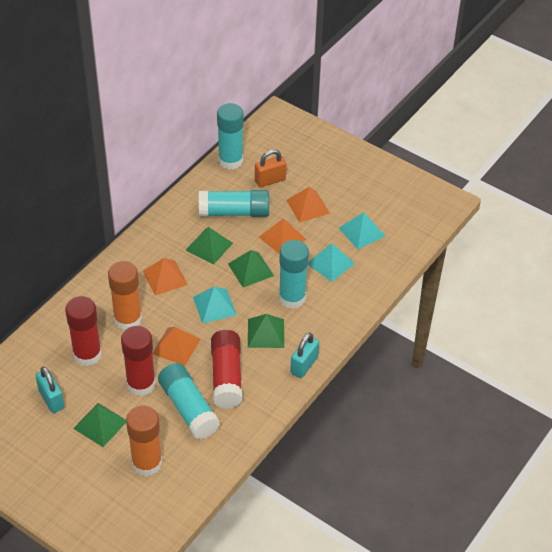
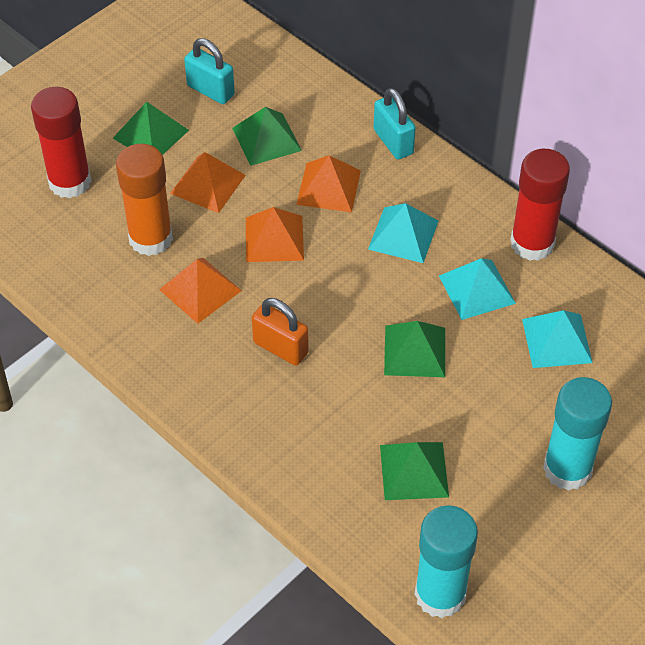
orange glue stick: 2 -> 1
red glue stick: 3 -> 2
turquoise glue stick: 4 -> 2

